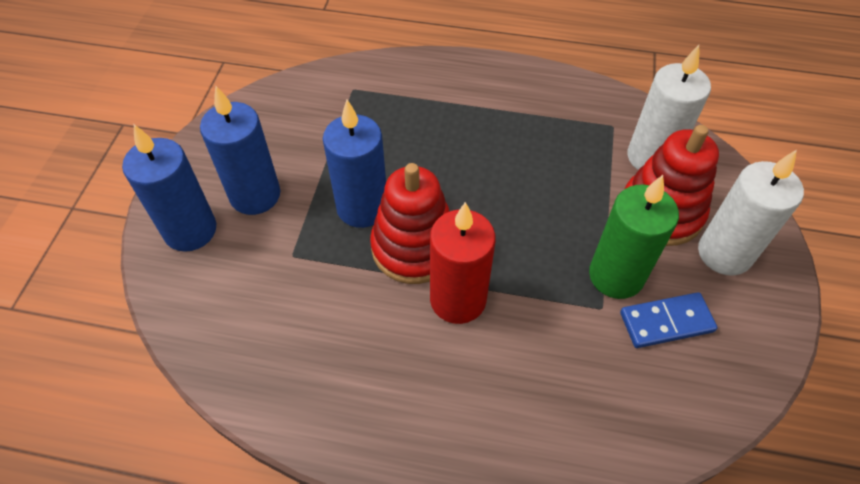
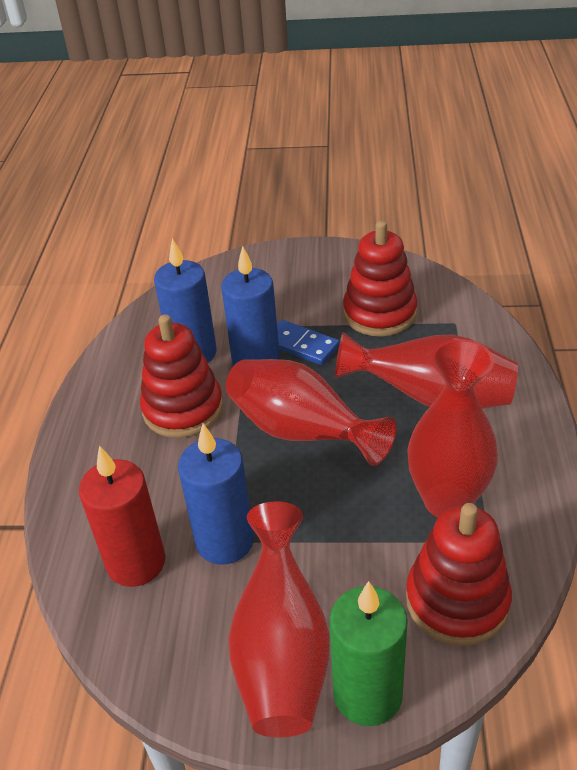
red stacking toy: 2 -> 3
red vase: 0 -> 4
white candle: 2 -> 0

